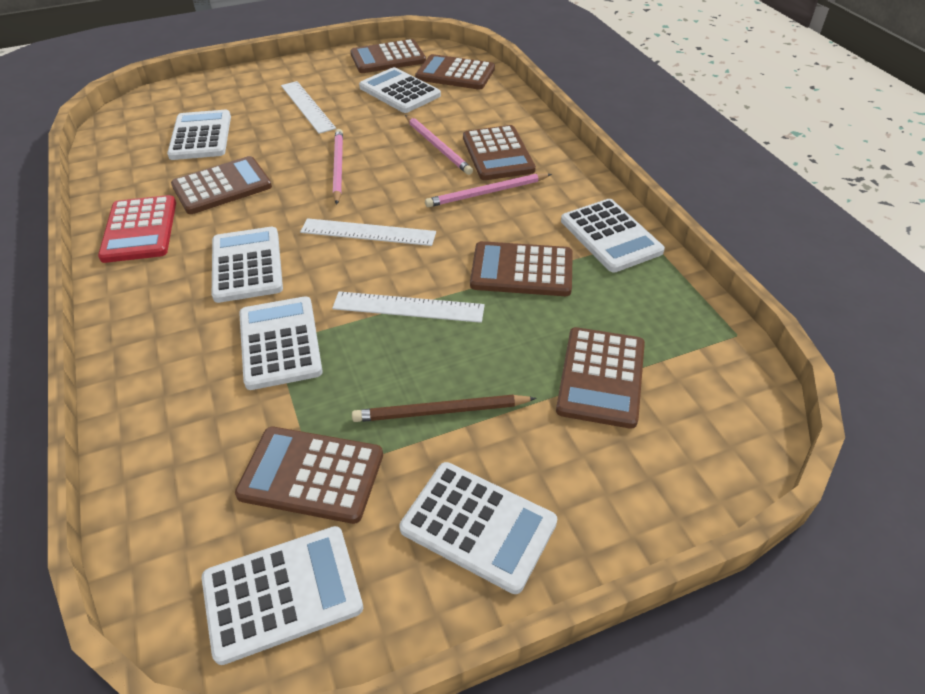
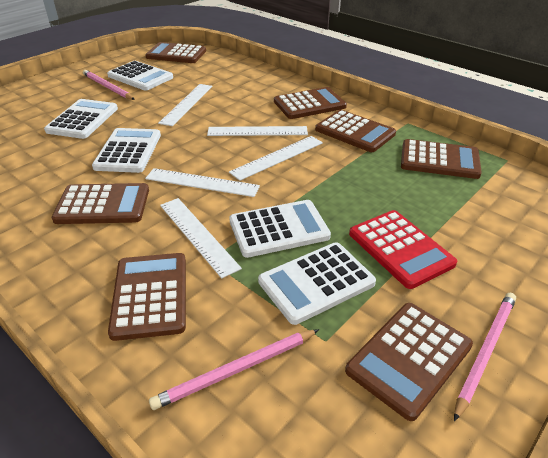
brown pencil: 1 -> 0
white calculator: 7 -> 5
white ruler: 3 -> 5

